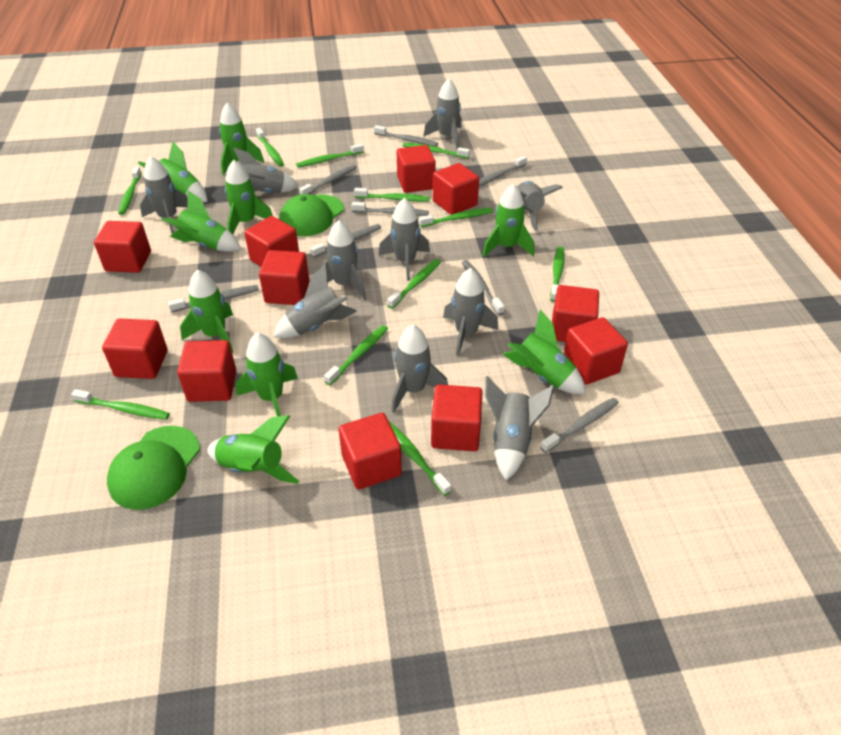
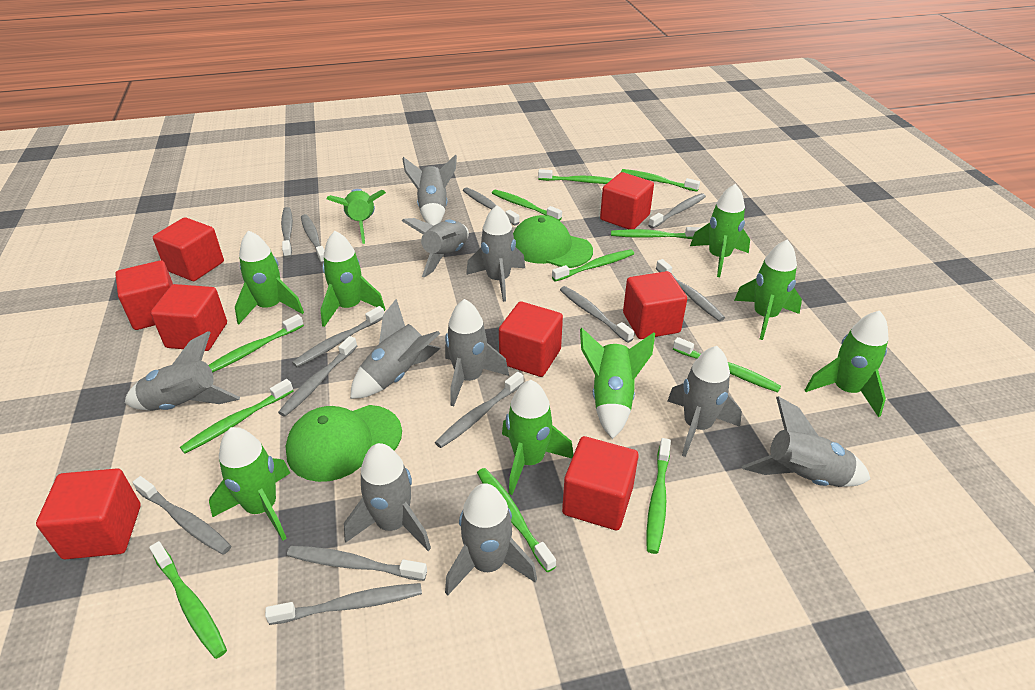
grey toothbrush: 8 -> 12
red cube: 11 -> 8

